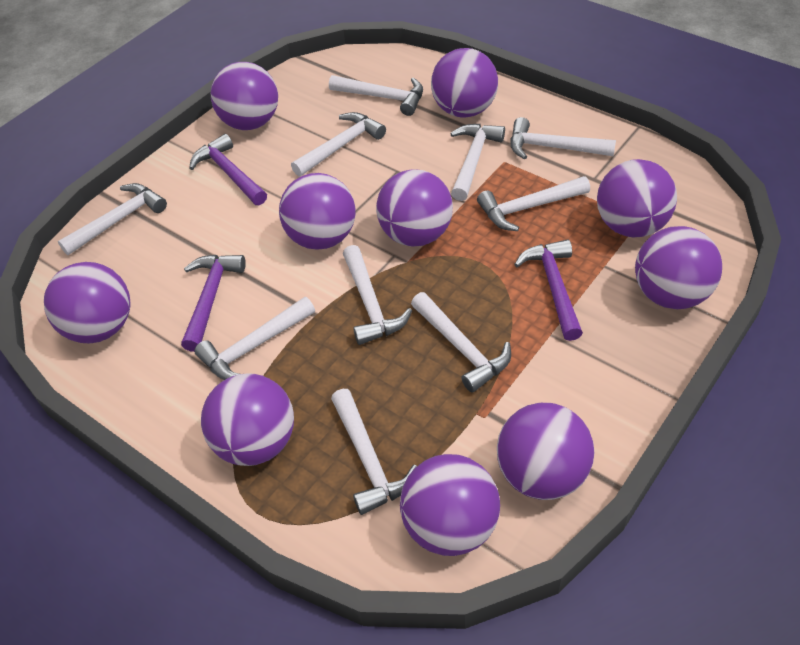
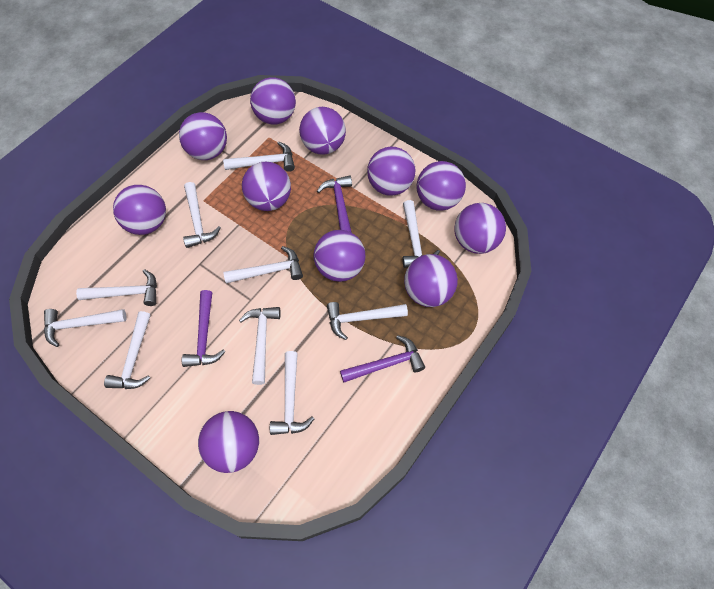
purple ball: 10 -> 11

